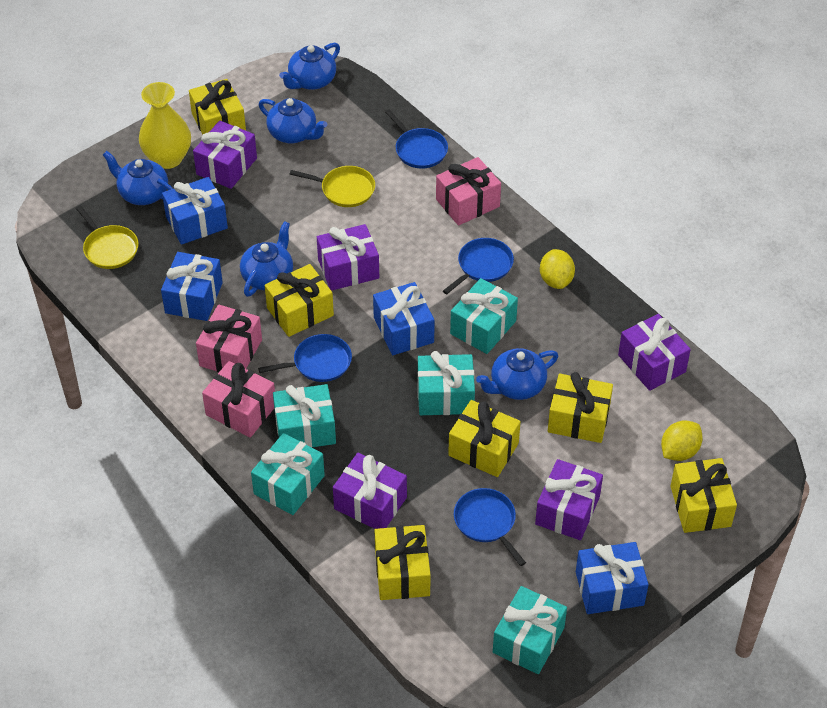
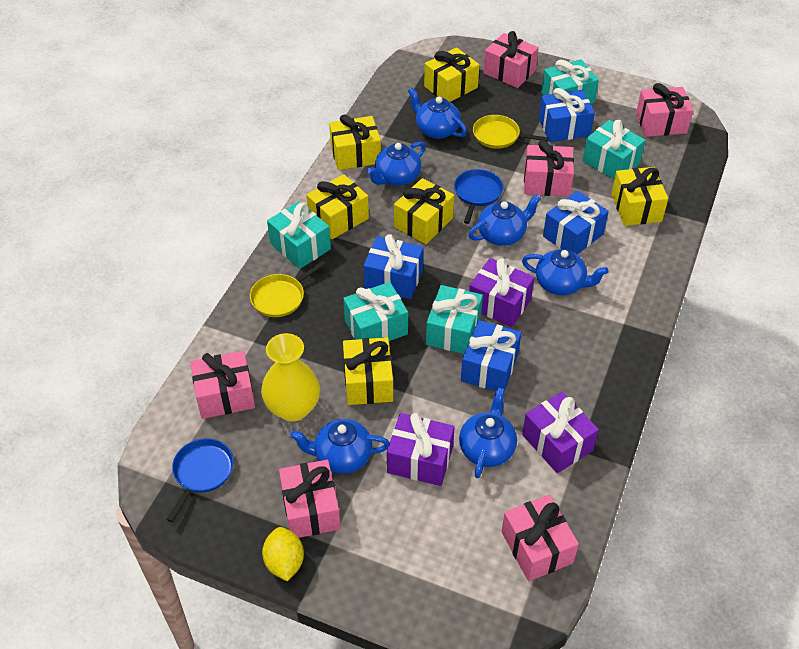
blue pan: 4 -> 2
blue teapot: 5 -> 6
pink gift: 3 -> 6
purple gift: 5 -> 3
yellow lemon: 2 -> 1

